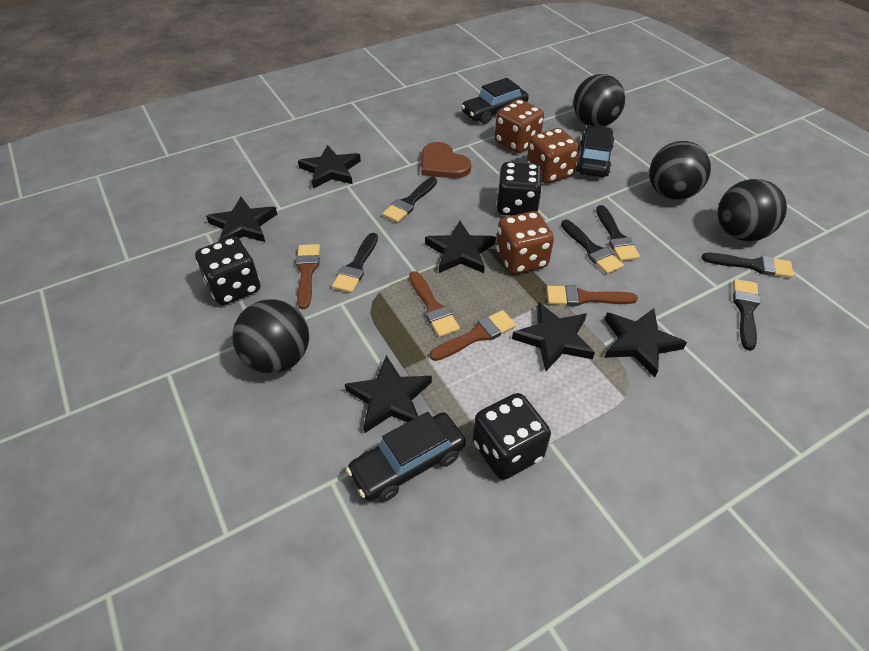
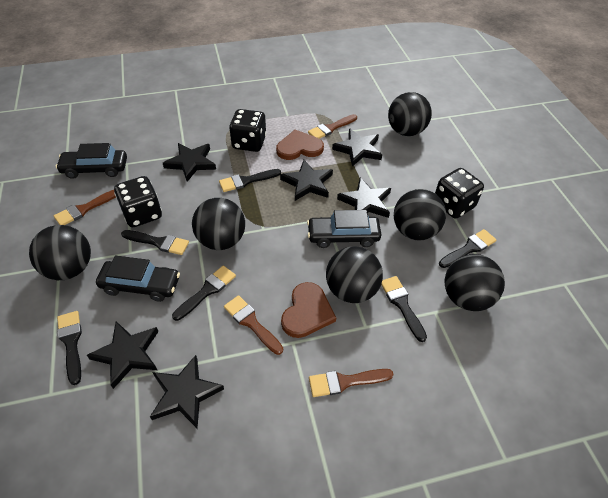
black ball: 4 -> 6
brown dice: 3 -> 0
brown heart: 1 -> 2

